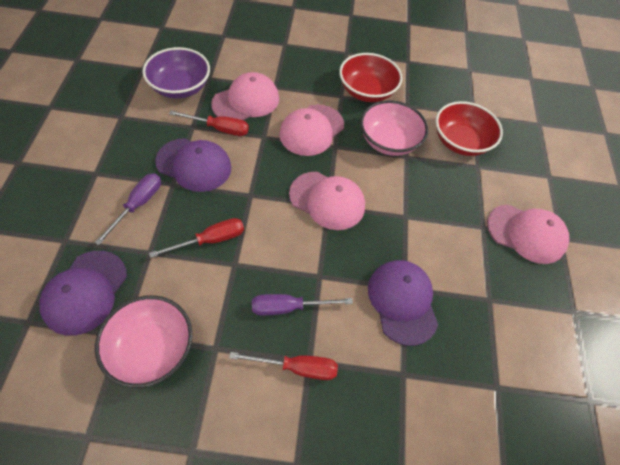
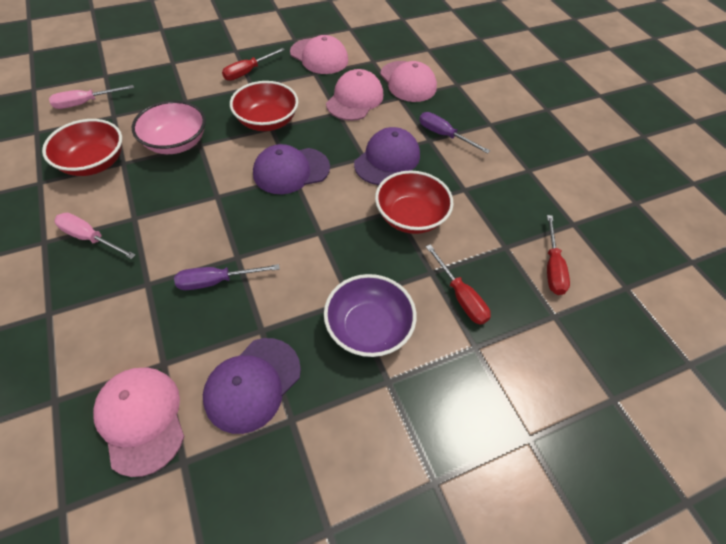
pink bowl: 2 -> 1
pink screwdriver: 0 -> 2
red bowl: 2 -> 3

